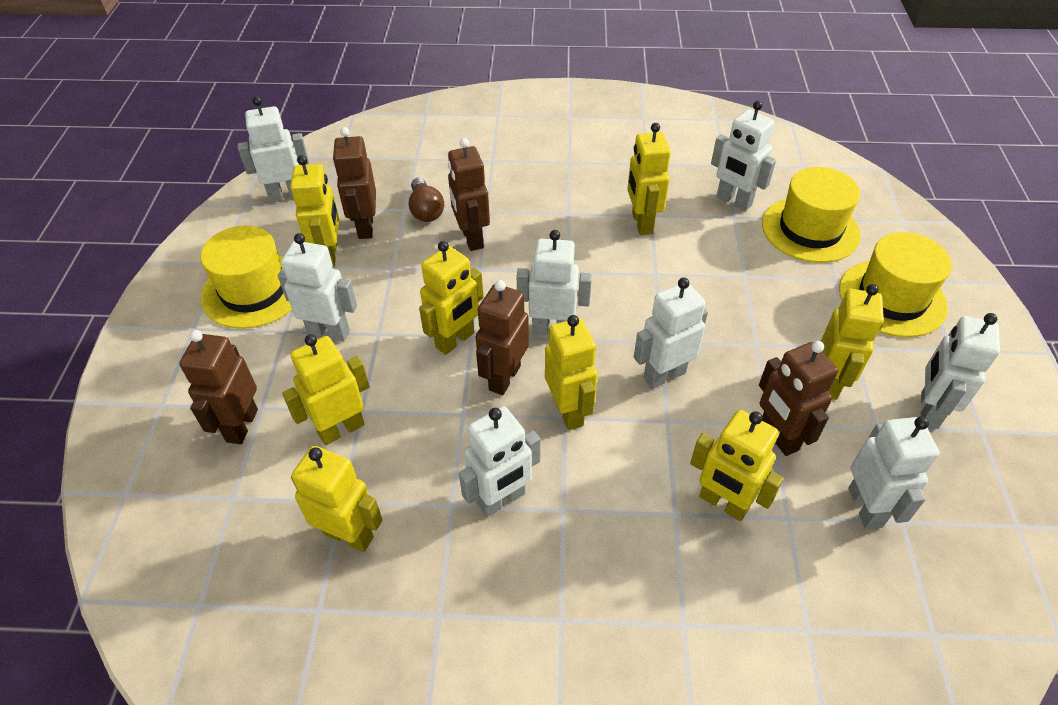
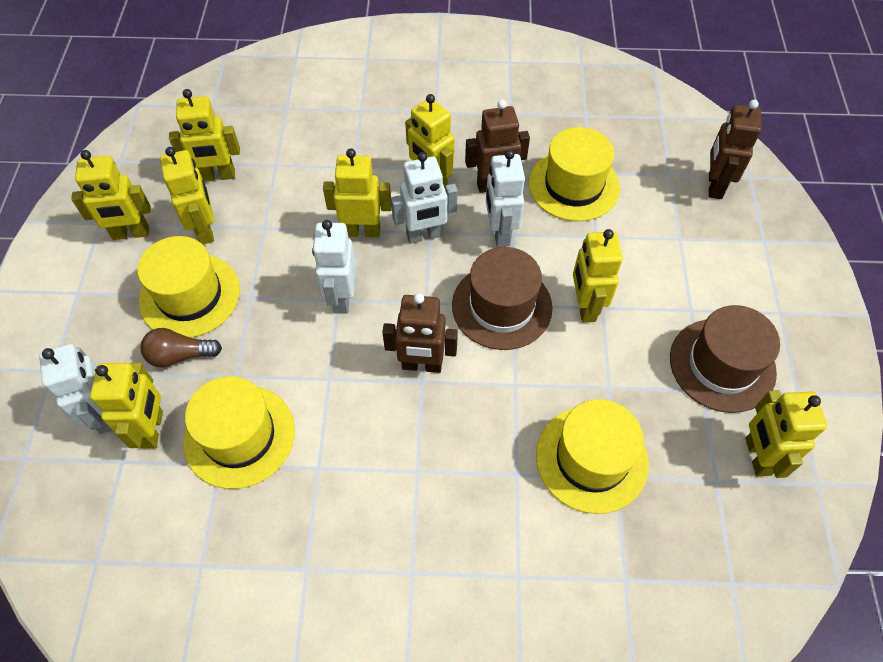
brown hat: 0 -> 2
brown robot: 5 -> 3
white robot: 8 -> 4
yellow hat: 3 -> 4

